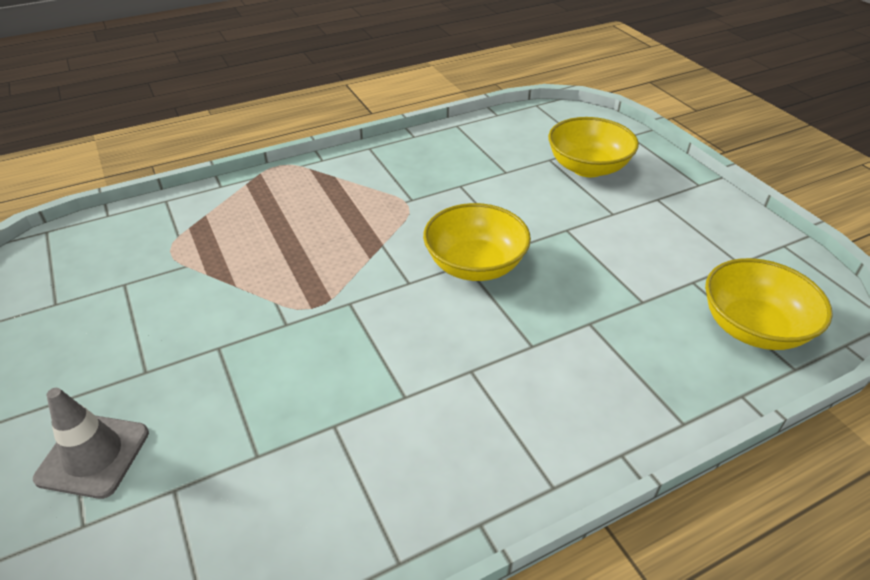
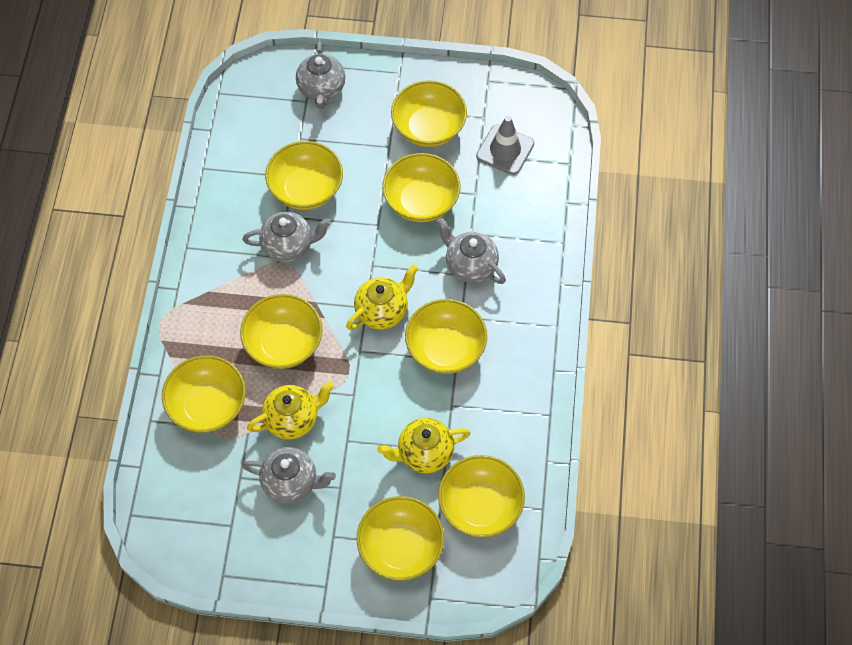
grey teapot: 0 -> 4
yellow bowl: 3 -> 8
yellow teapot: 0 -> 3

